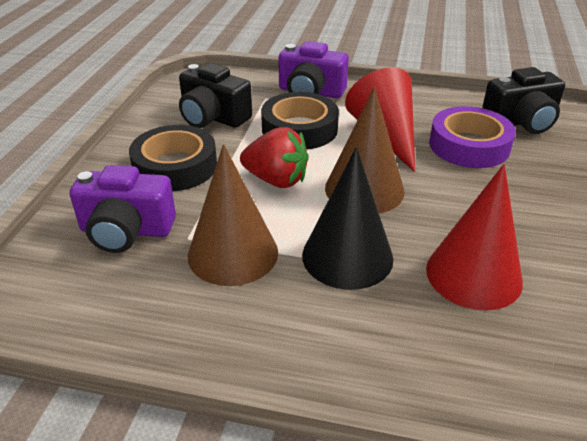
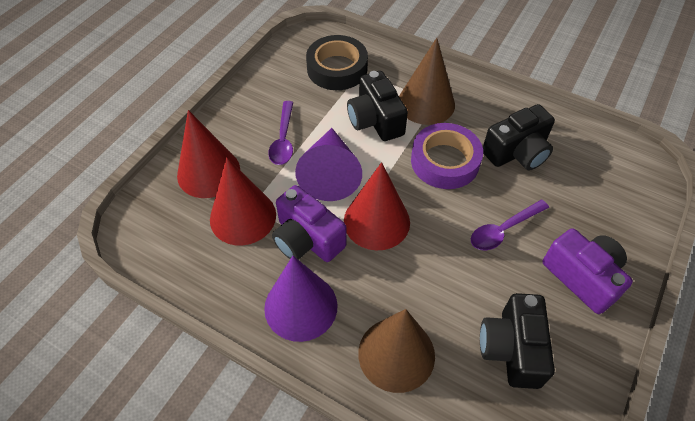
black camera: 2 -> 3
black cone: 1 -> 0
black tape: 2 -> 1
purple cone: 0 -> 2
purple spoon: 0 -> 2
red cone: 2 -> 3
red strawberry: 1 -> 0

